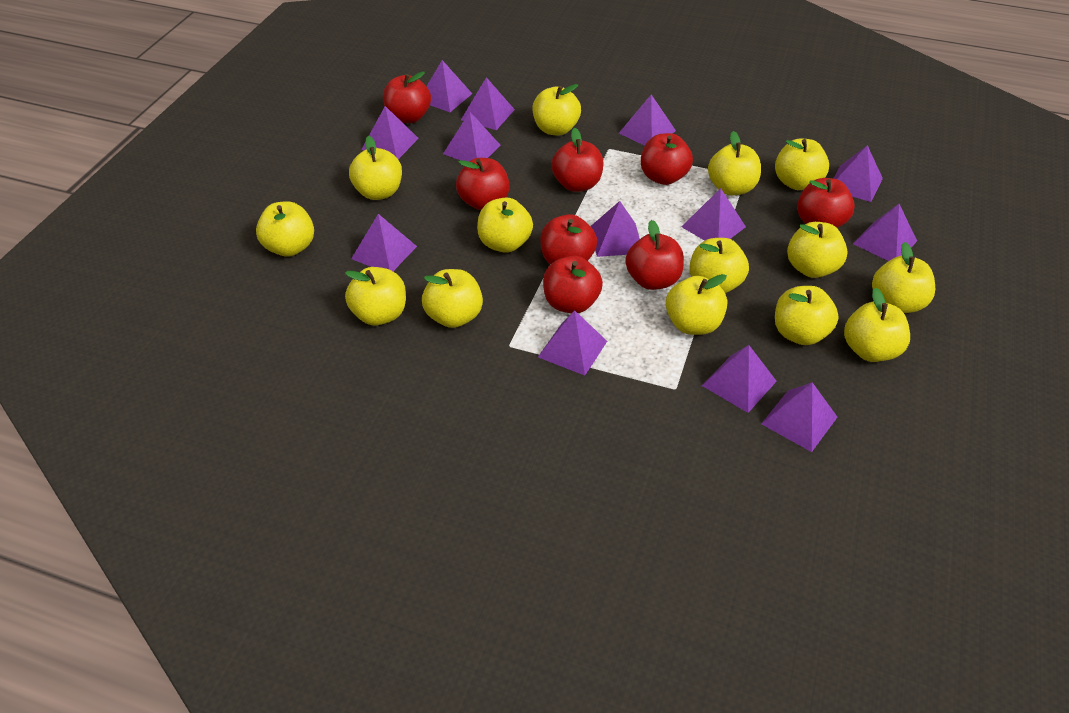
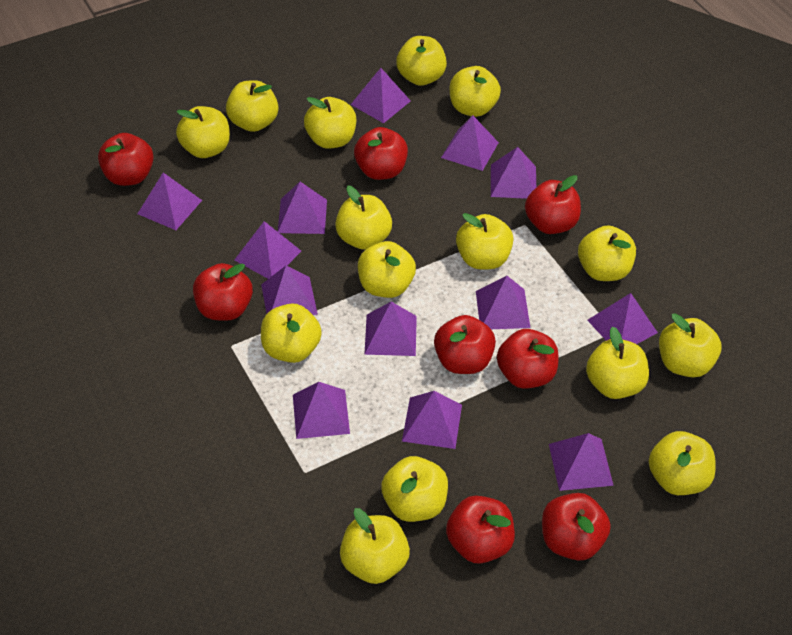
yellow apple: 14 -> 15

